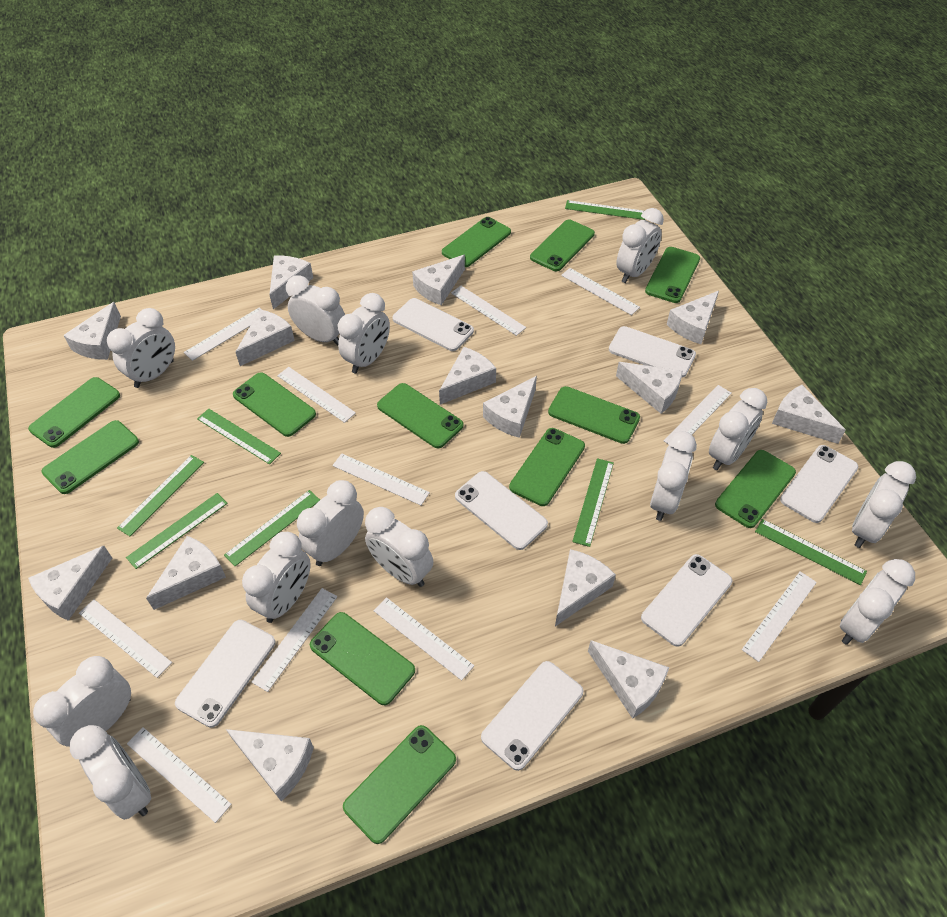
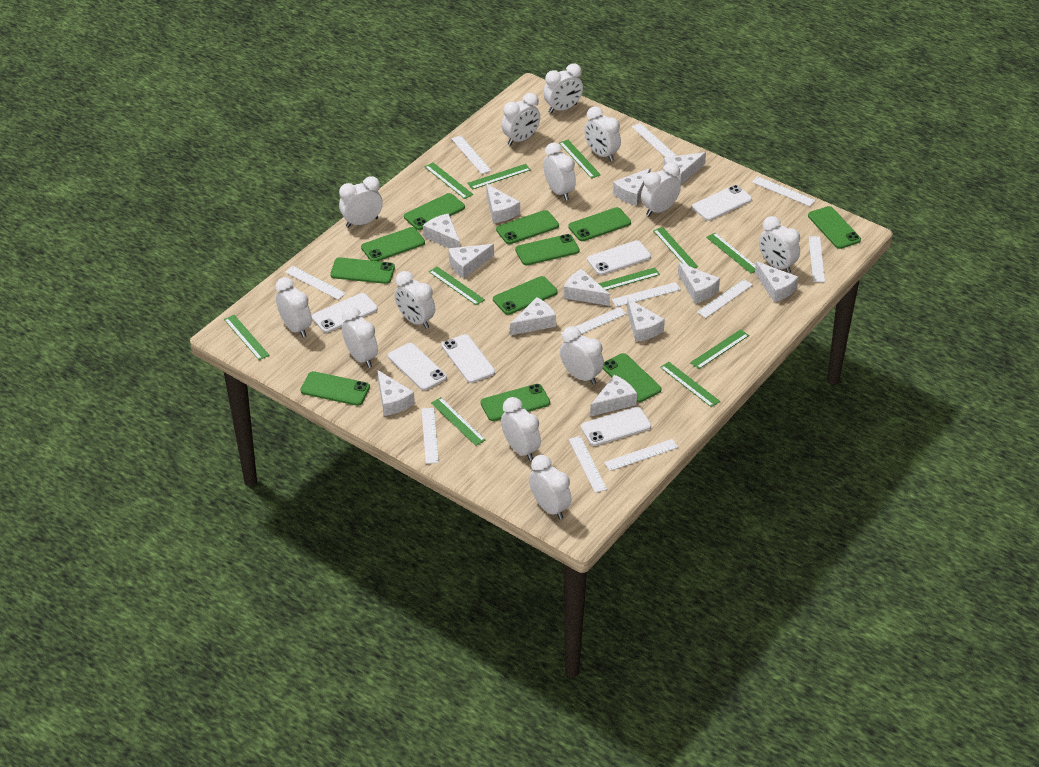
green phone: 12 -> 11
green ruler: 7 -> 11
white cheese: 14 -> 12
white phone: 7 -> 6

